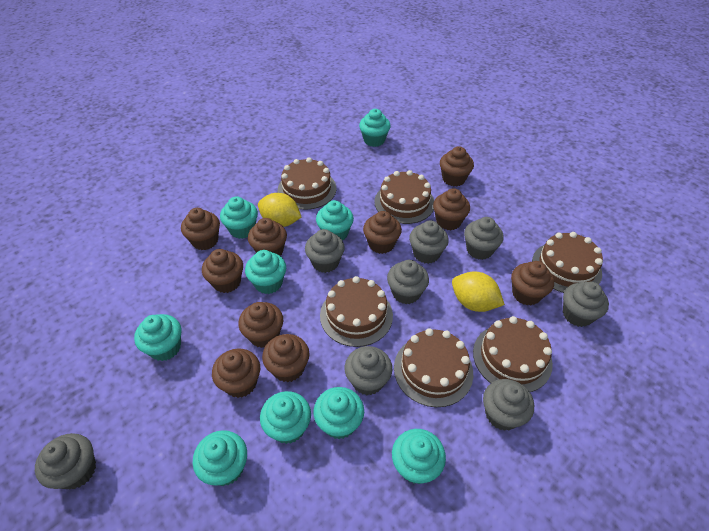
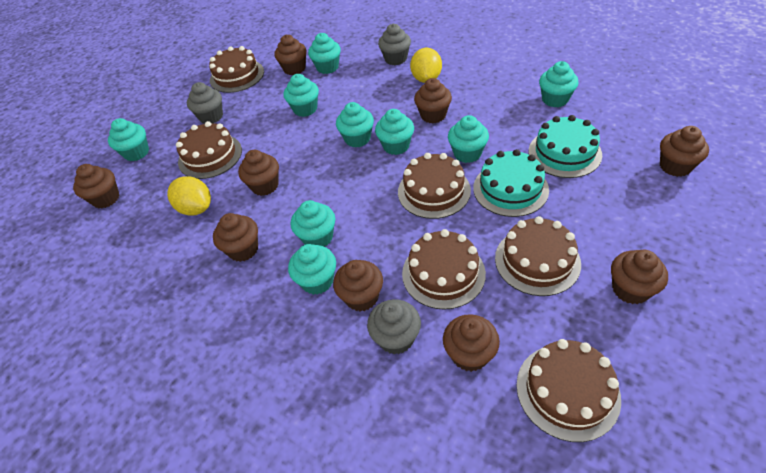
brown cupcake: 10 -> 9
grey cupcake: 8 -> 3
turquoise cake: 0 -> 2

